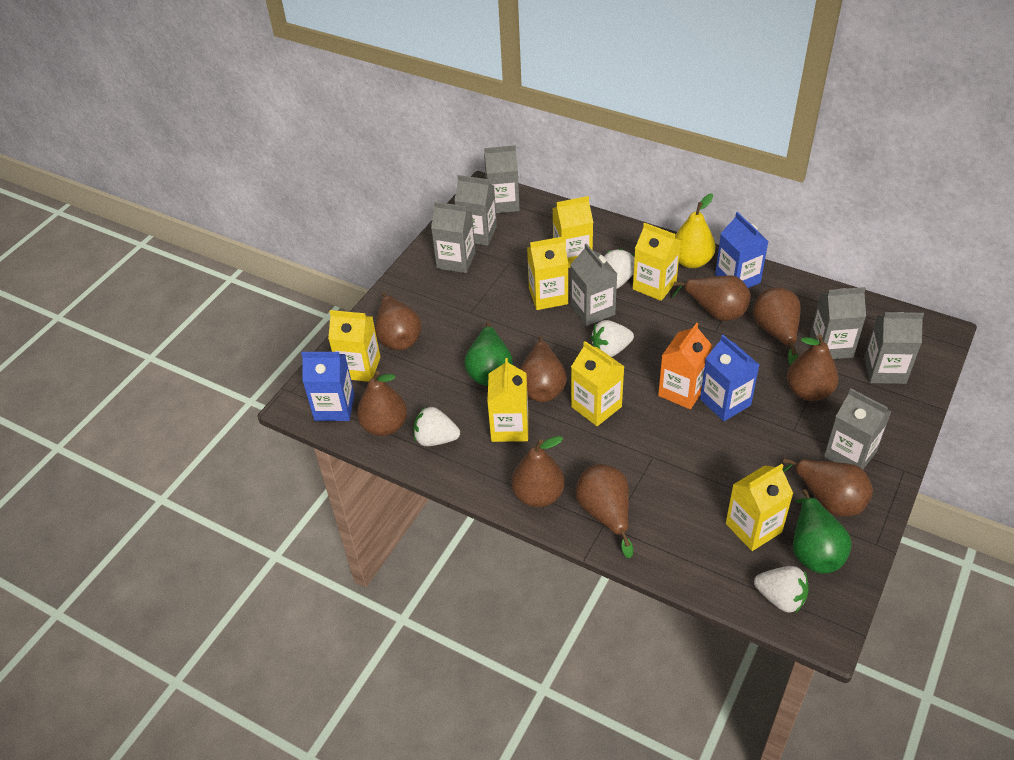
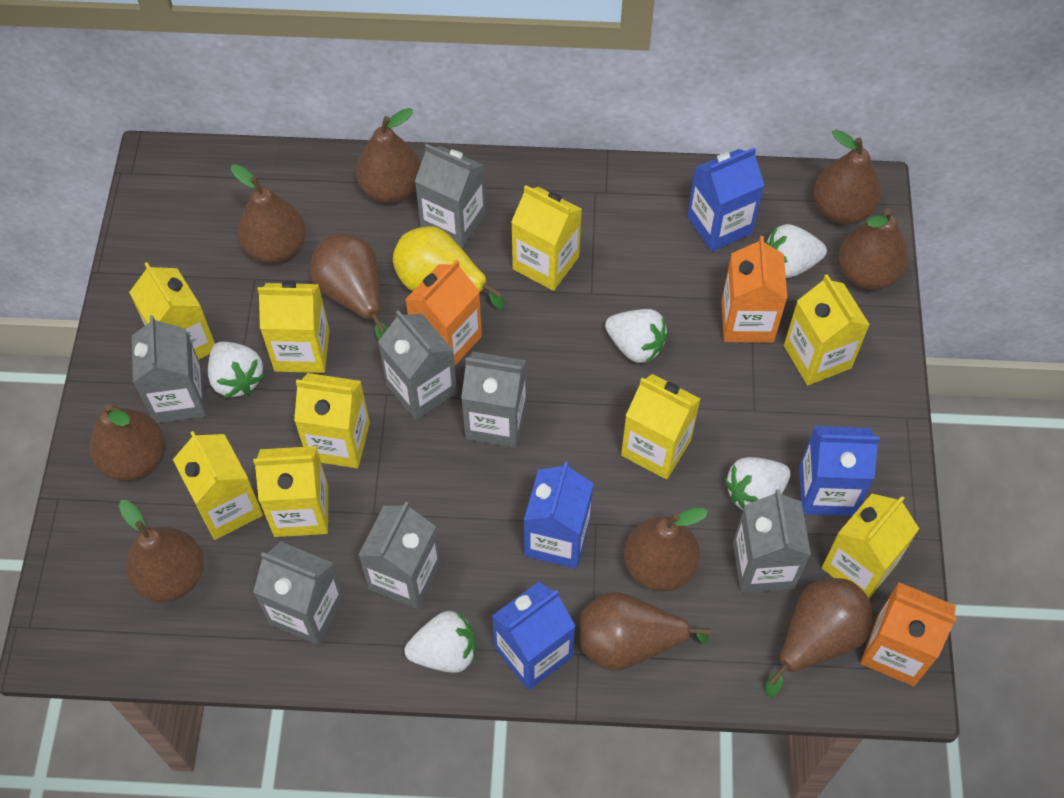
blue carton: 3 -> 4
brown pear: 9 -> 10
green pear: 2 -> 0
orange carton: 1 -> 3
white strawberry: 4 -> 5
yellow carton: 7 -> 9

